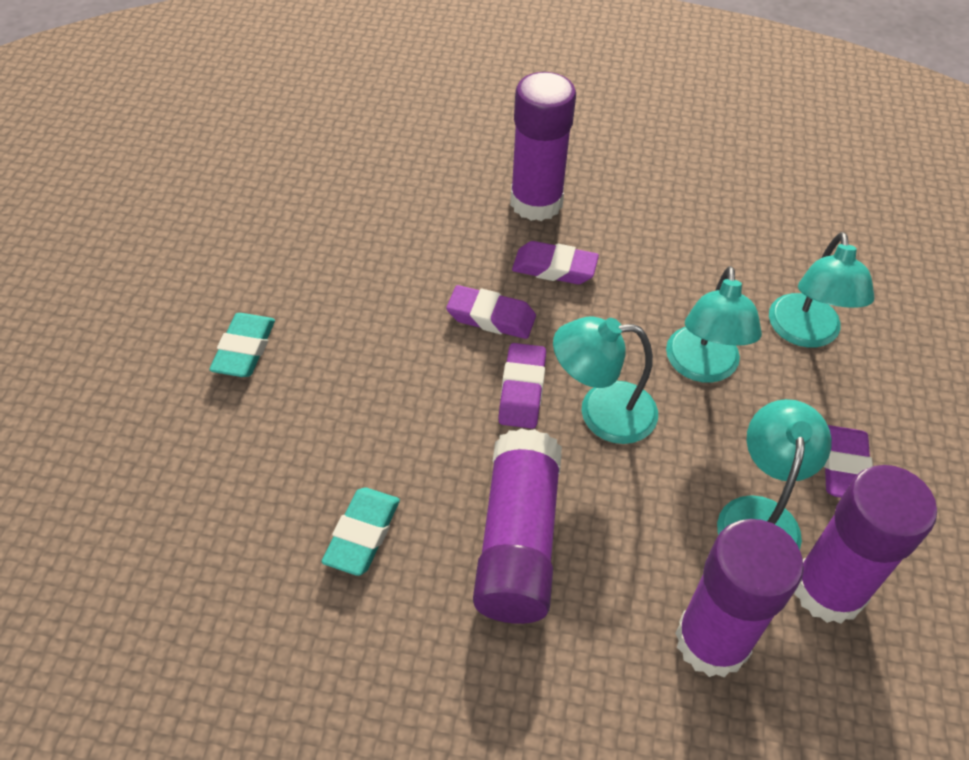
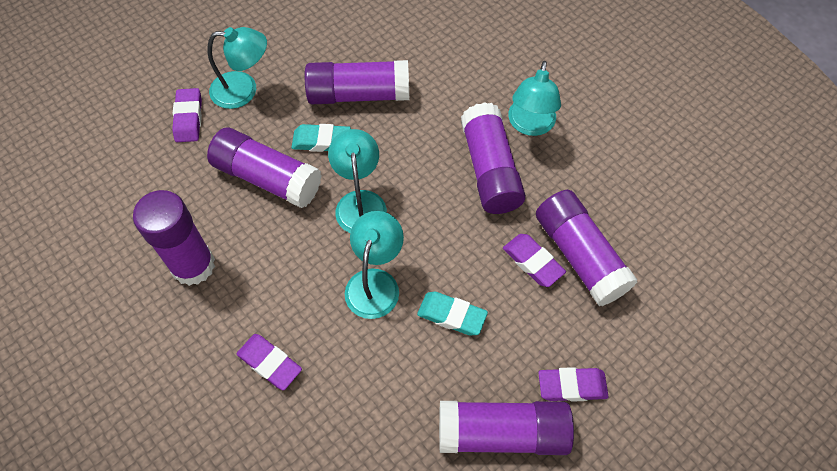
purple glue stick: 4 -> 6

